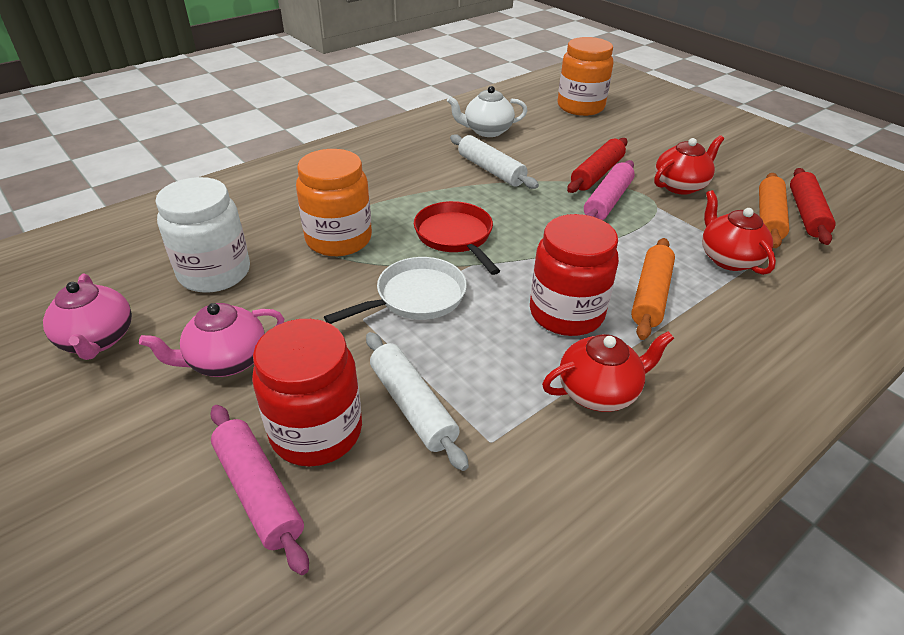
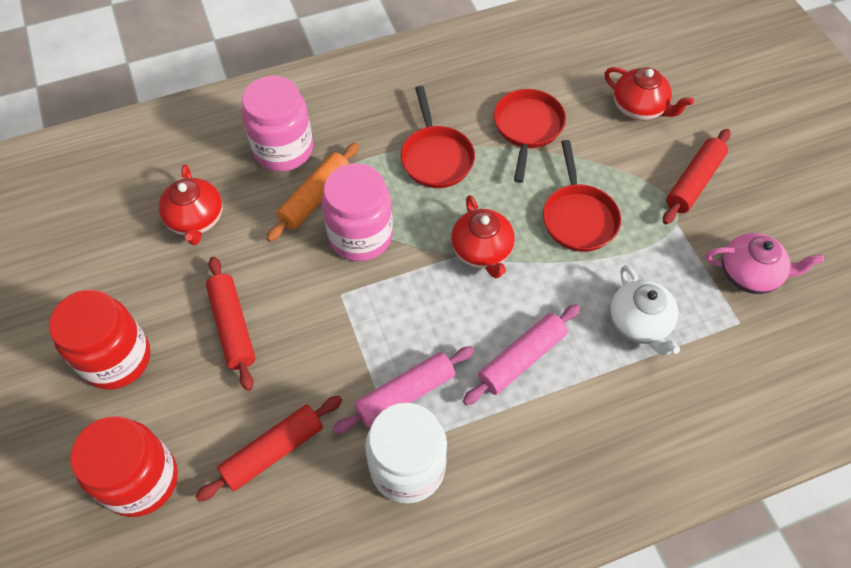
orange jar: 2 -> 0
orange rolling pin: 2 -> 1
pink jar: 0 -> 2
pink teapot: 2 -> 1
red pan: 1 -> 3
red rolling pin: 2 -> 3
white pan: 1 -> 0
white rolling pin: 2 -> 0

